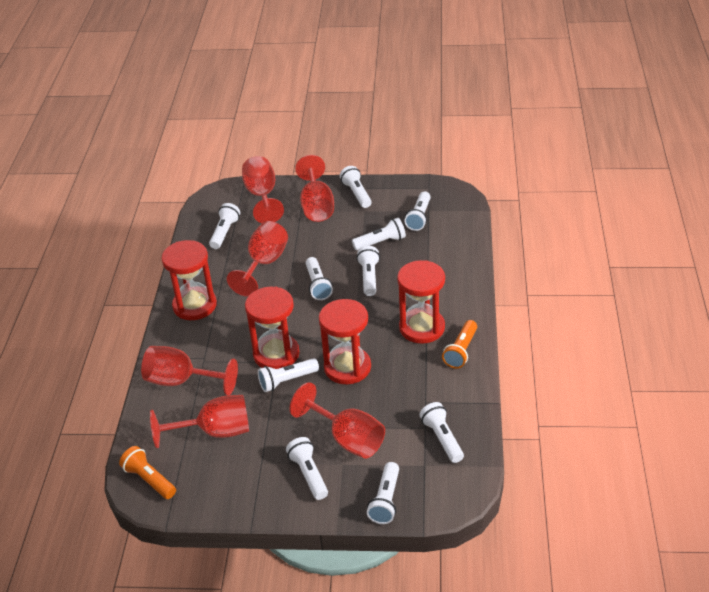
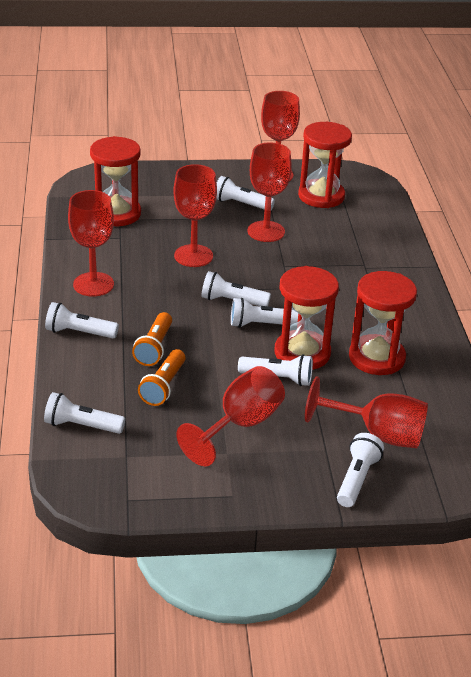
white flashlight: 10 -> 7

